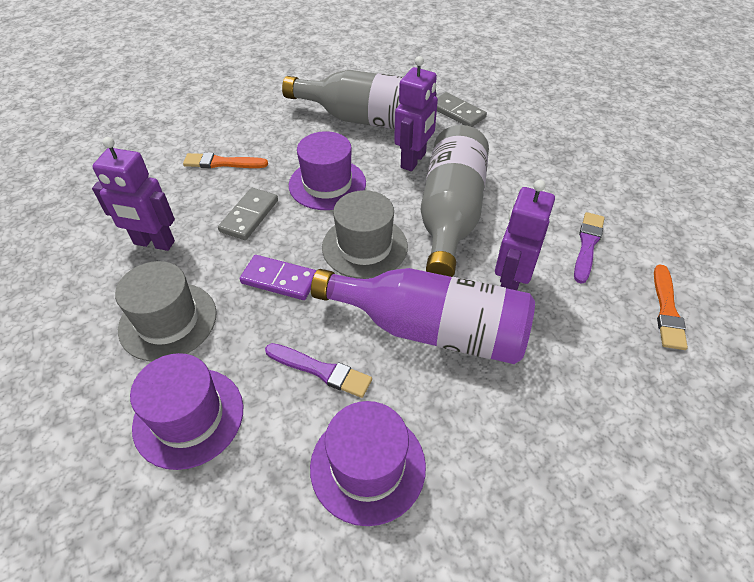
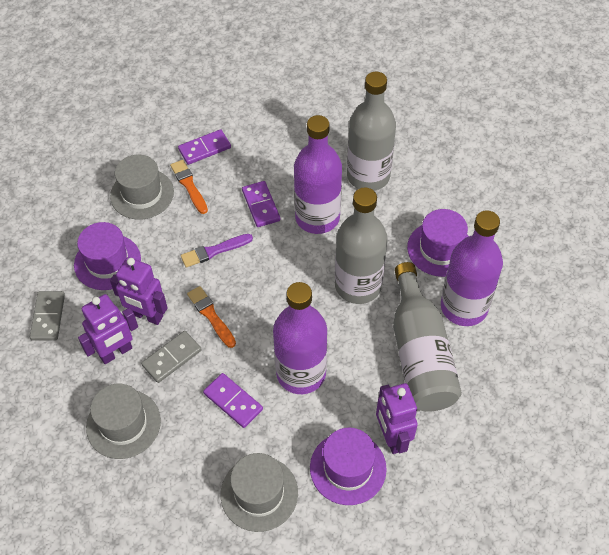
grey bottle: 2 -> 3
grey hat: 2 -> 3
purple bottle: 1 -> 3
purple brush: 2 -> 1
purple domino: 1 -> 3

